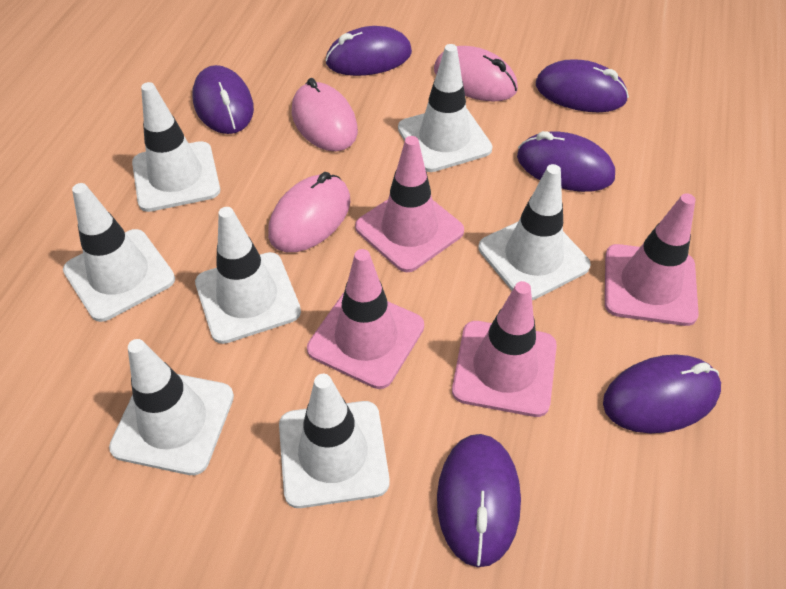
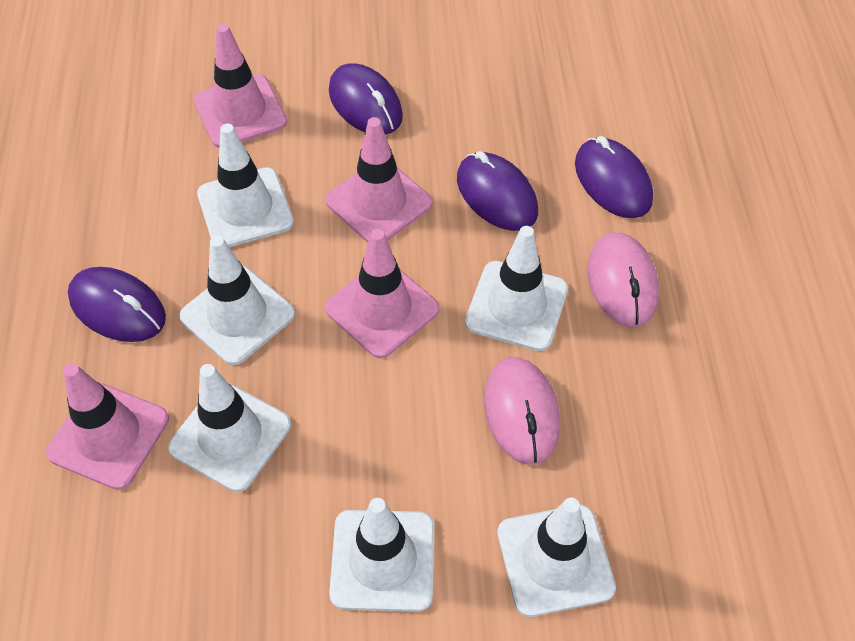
pink mouse: 3 -> 2
purple mouse: 6 -> 4
white traffic cone: 7 -> 6

